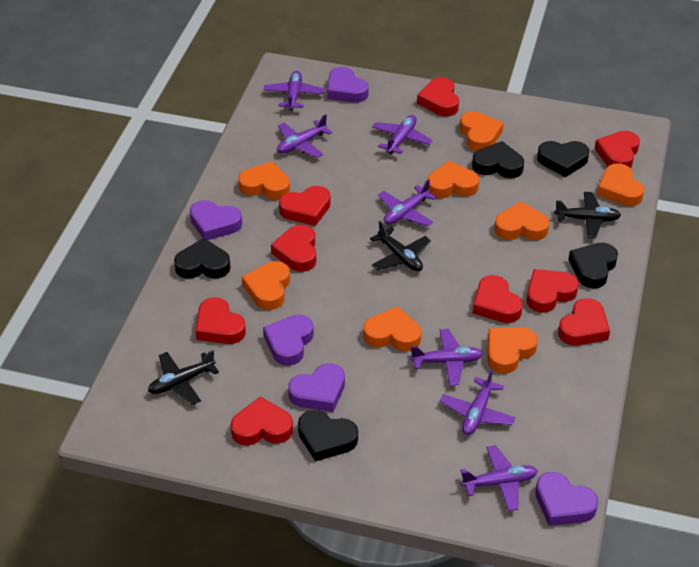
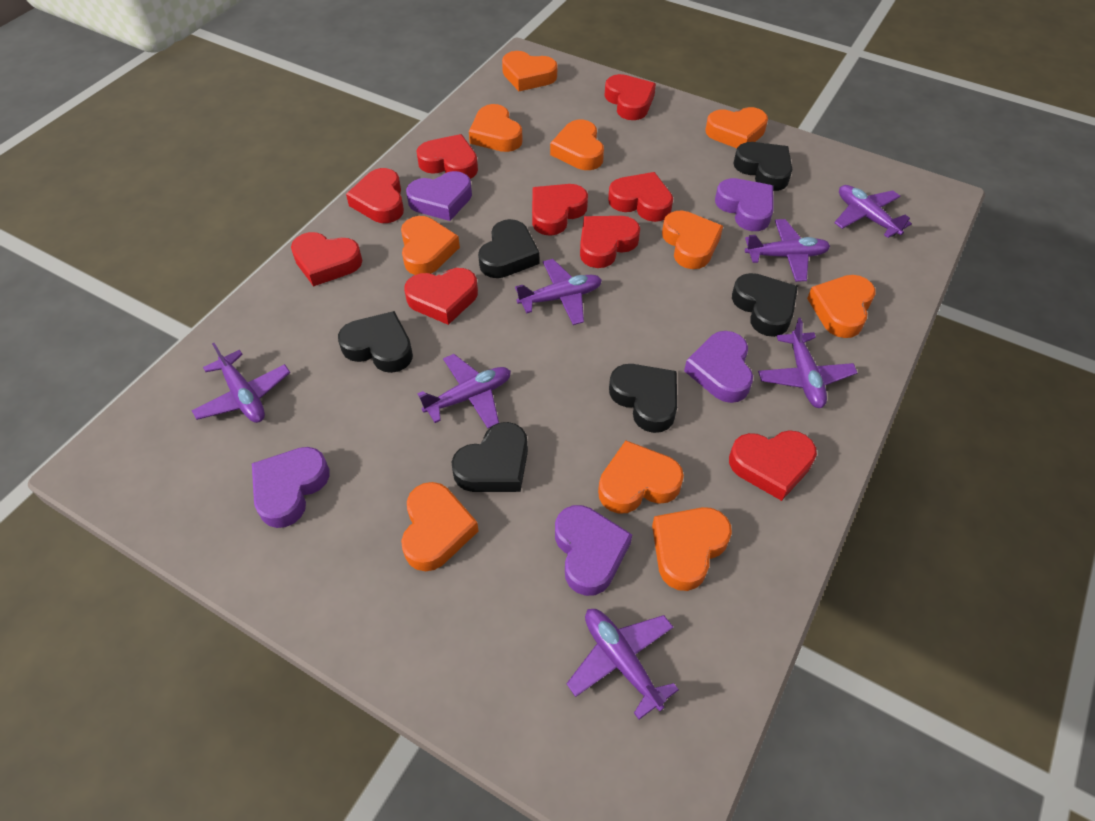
black heart: 5 -> 6
black plane: 3 -> 0
orange heart: 8 -> 10

